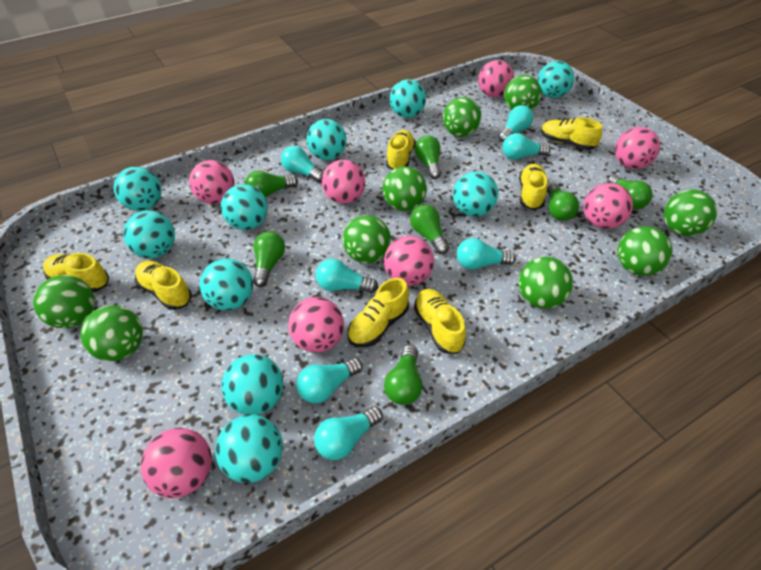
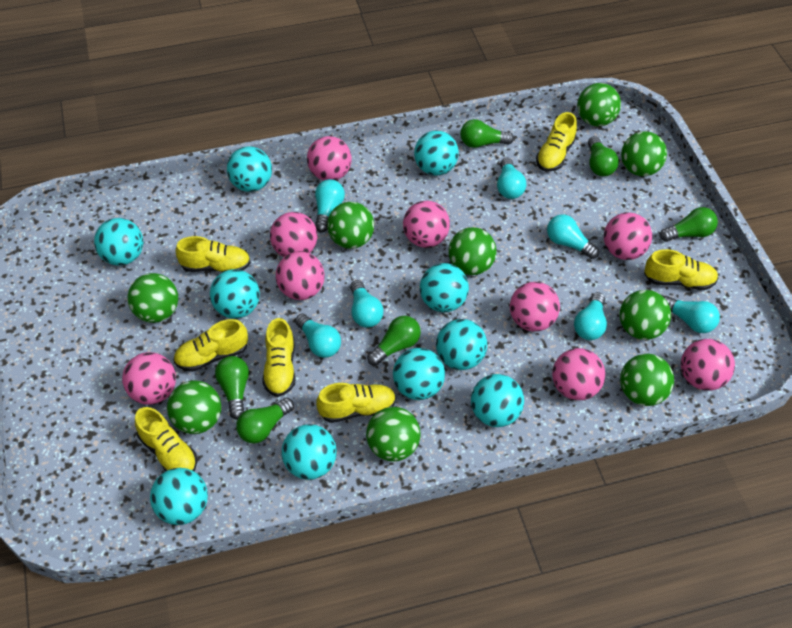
green light bulb: 7 -> 6
pink ball: 8 -> 9

